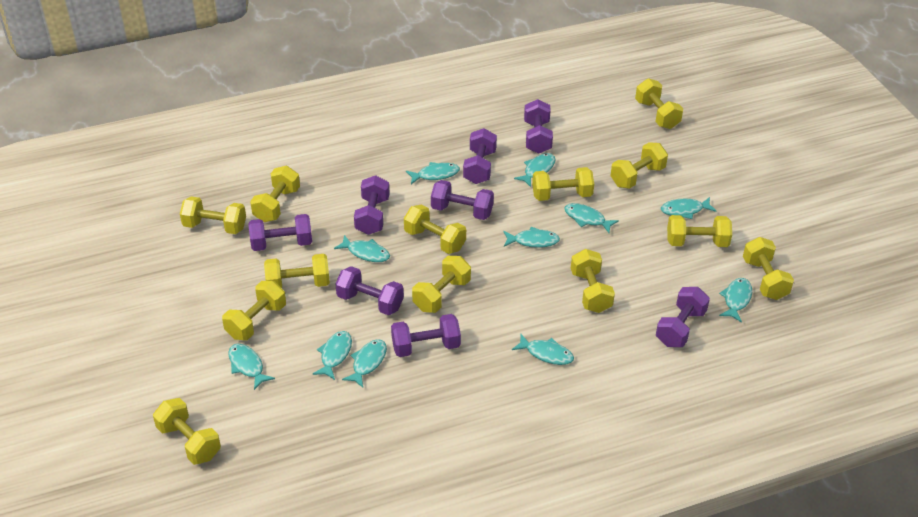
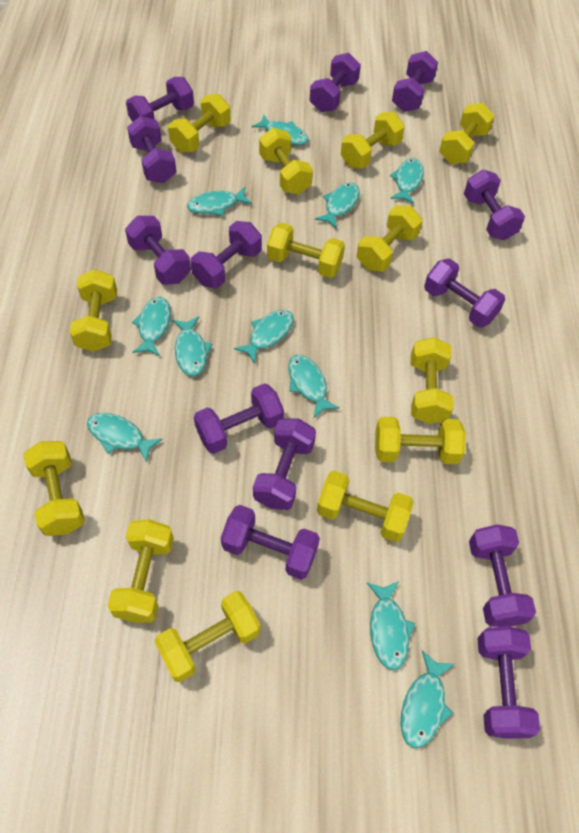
purple dumbbell: 8 -> 13

